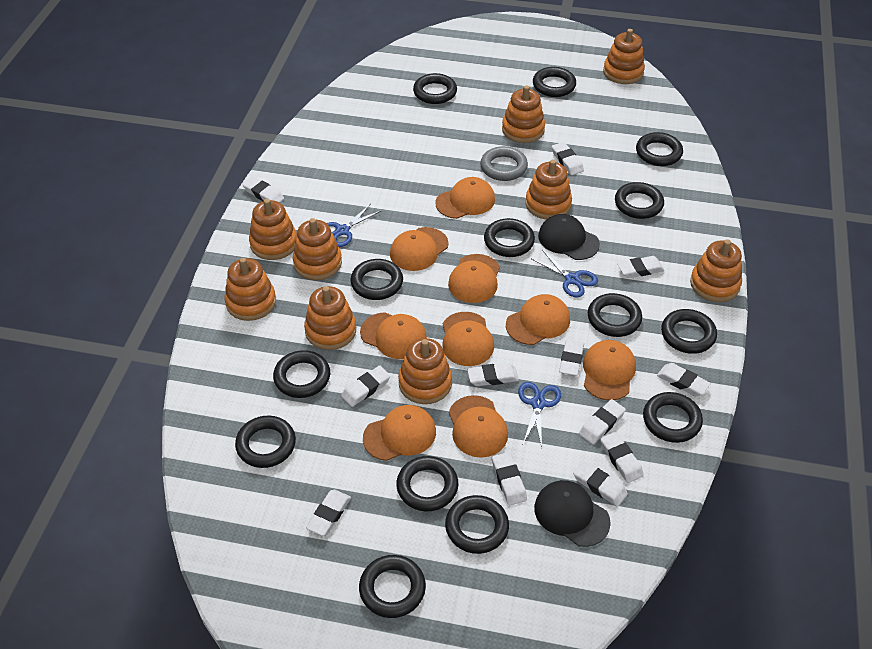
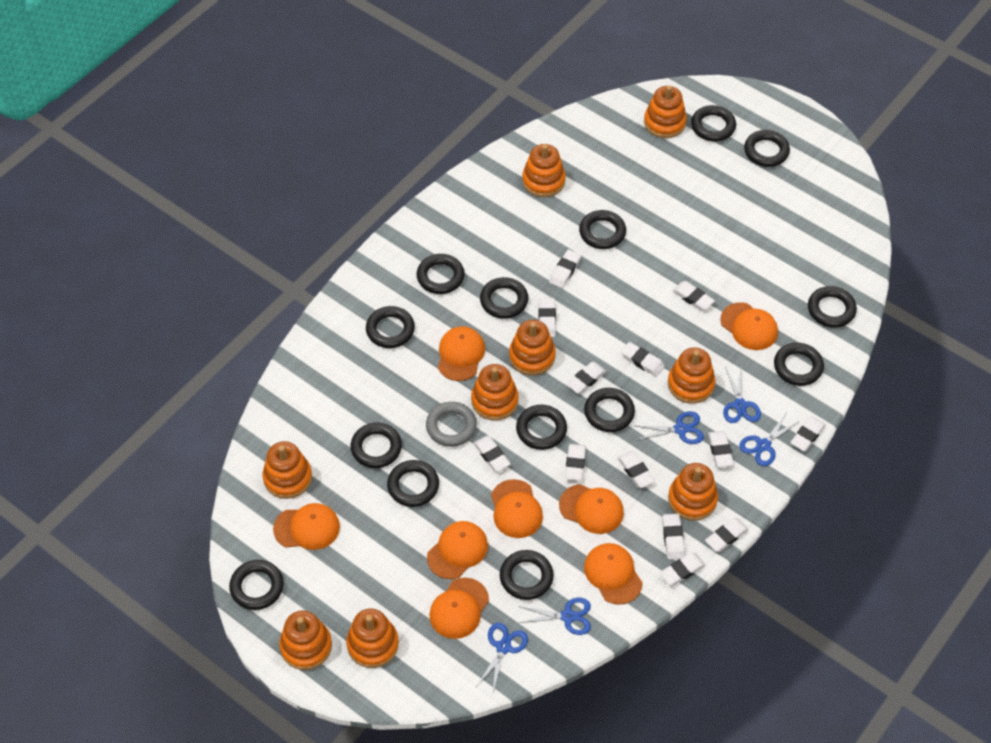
black cap: 2 -> 0
blue scissors: 3 -> 5
orange cap: 9 -> 8
white eraser: 12 -> 13

